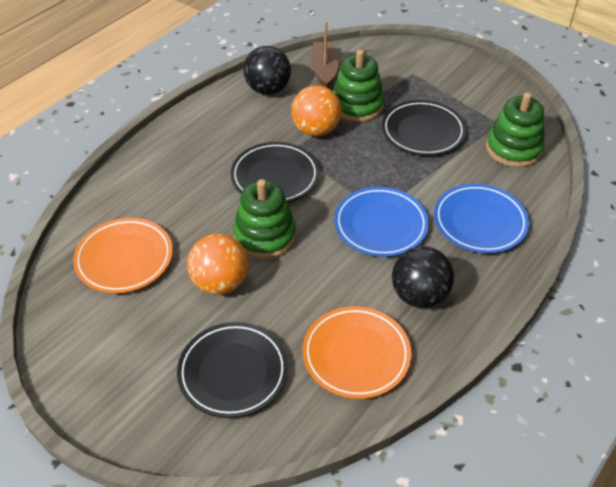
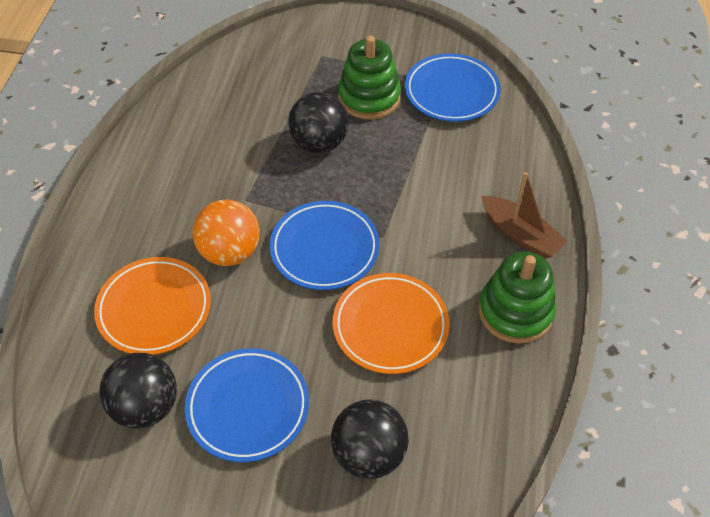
black ball: 2 -> 3
black plate: 3 -> 0
blue plate: 2 -> 3
green stacking toy: 3 -> 2
orange ball: 2 -> 1

